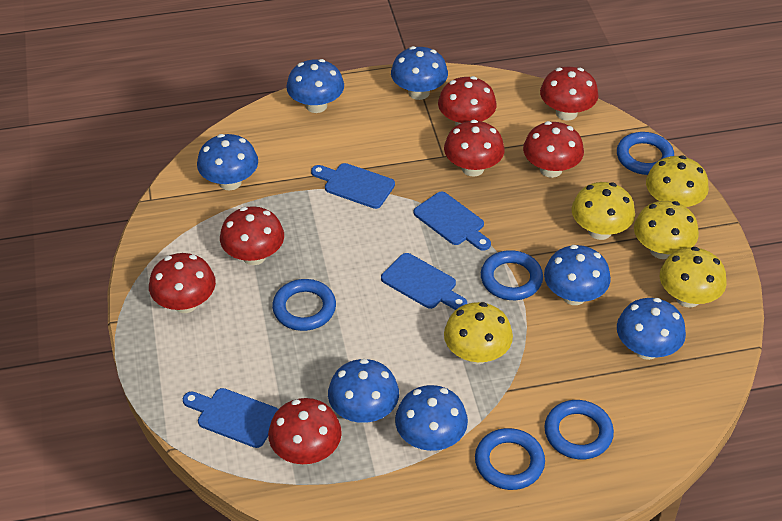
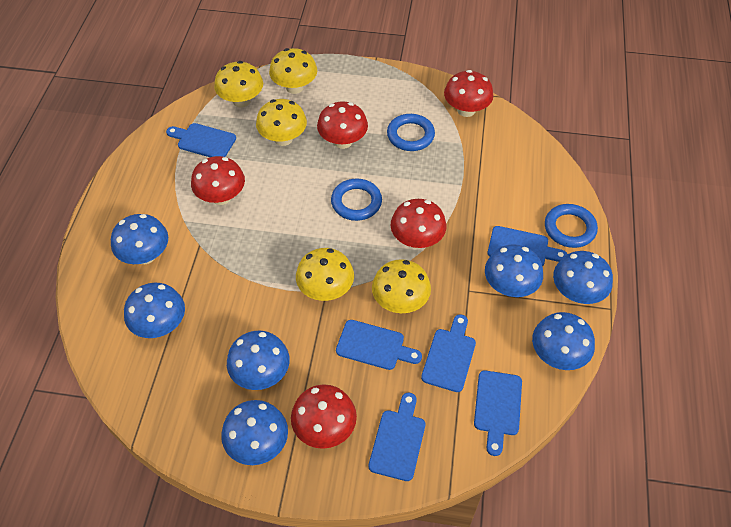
blue cutting board: 4 -> 6
blue ring: 5 -> 3
red mushroom: 7 -> 5

